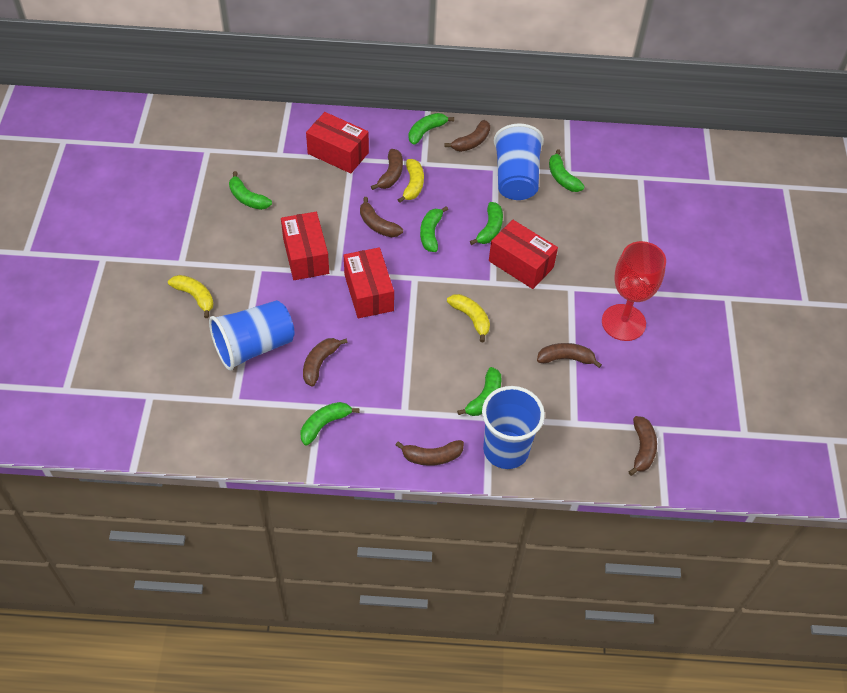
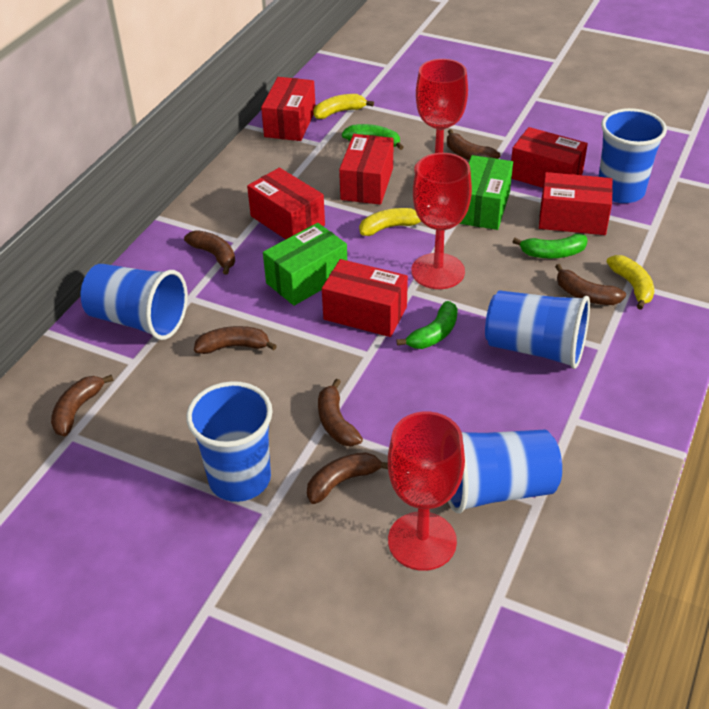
blue cup: 3 -> 5
green banana: 7 -> 3
green box: 0 -> 2
red box: 4 -> 6
red goblet: 1 -> 3

